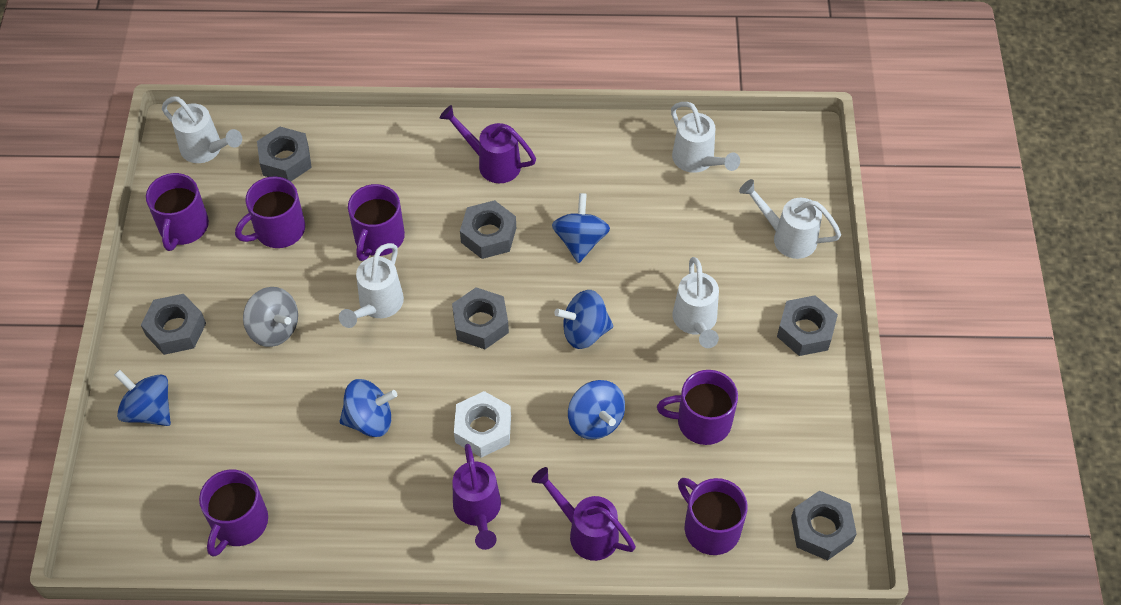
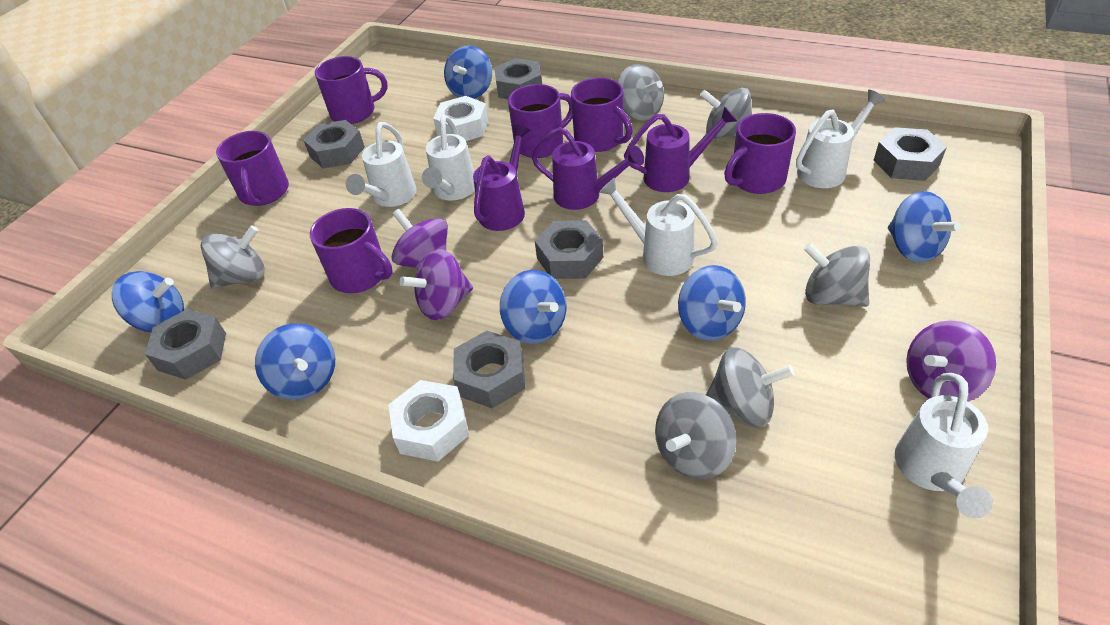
blue spinning top: 5 -> 6
grey spinning top: 1 -> 6
purple spinning top: 0 -> 3
white nut: 1 -> 2

